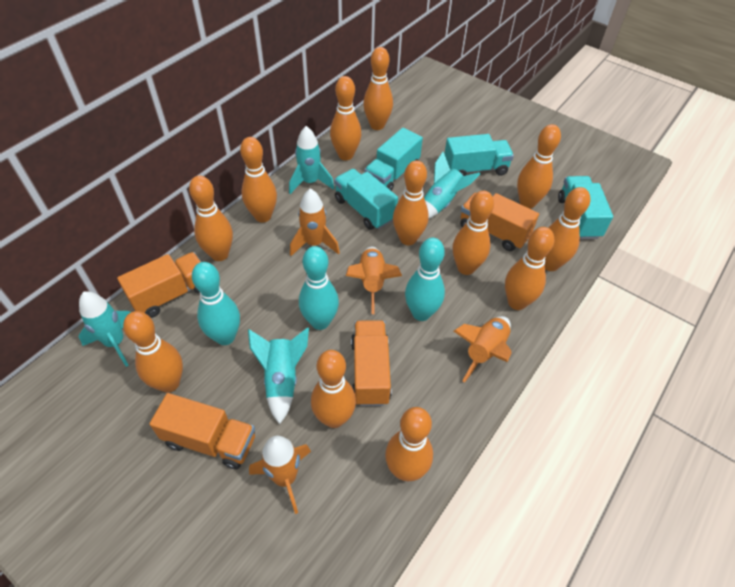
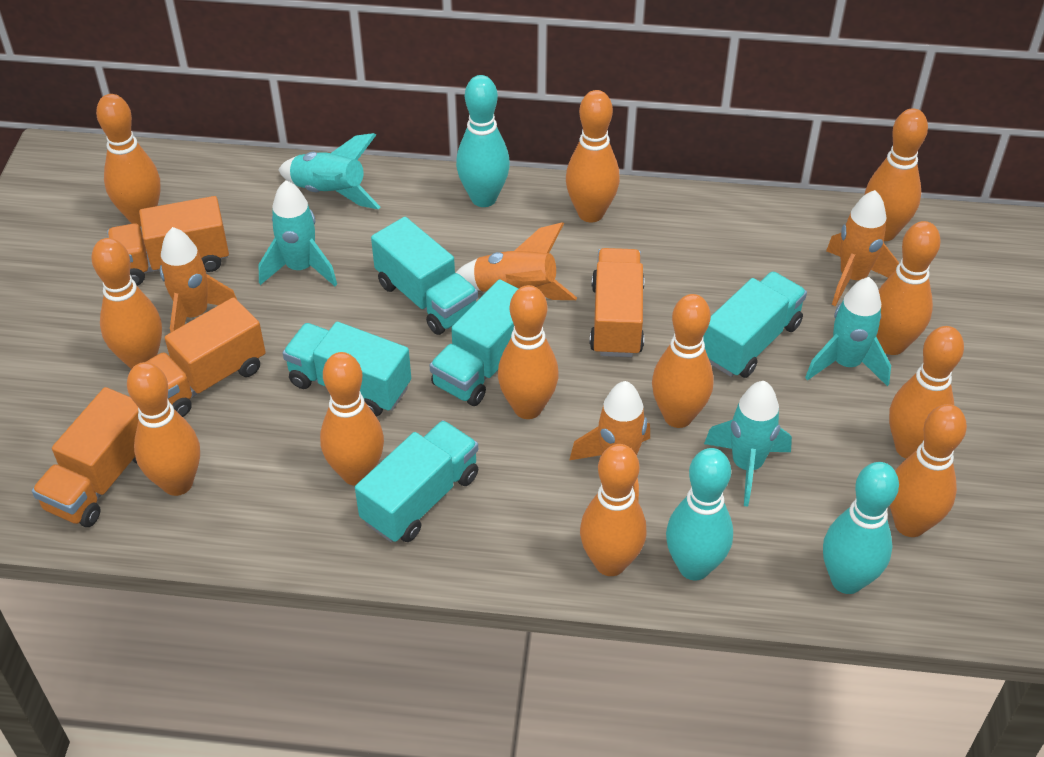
turquoise truck: 4 -> 5

